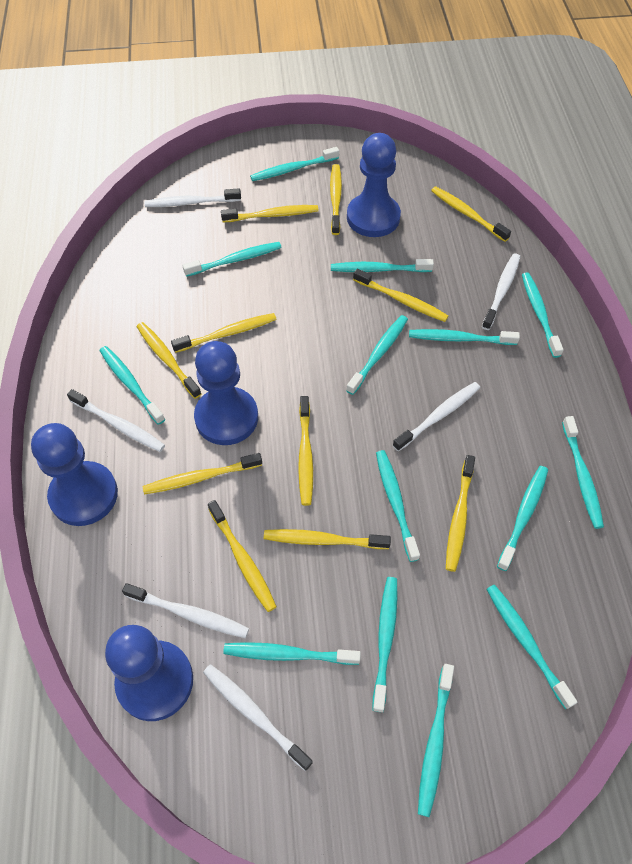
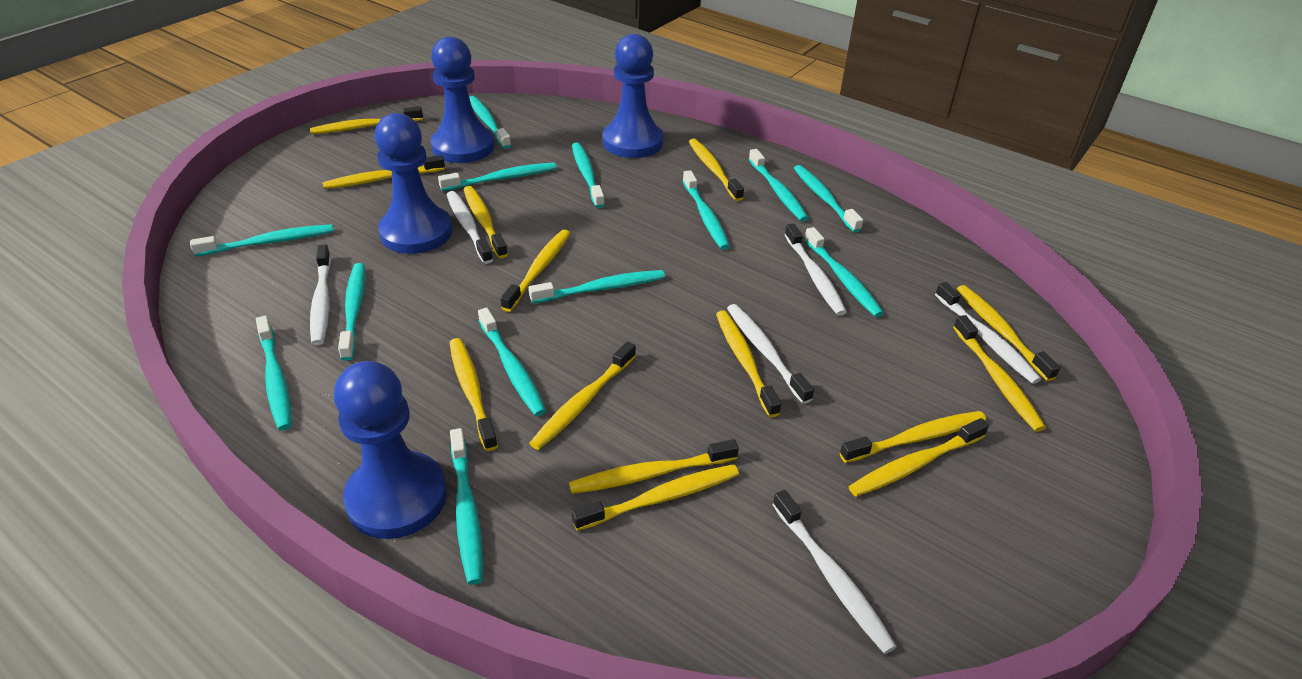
turquoise toothbrush: 14 -> 13
yellow toothbrush: 11 -> 14

